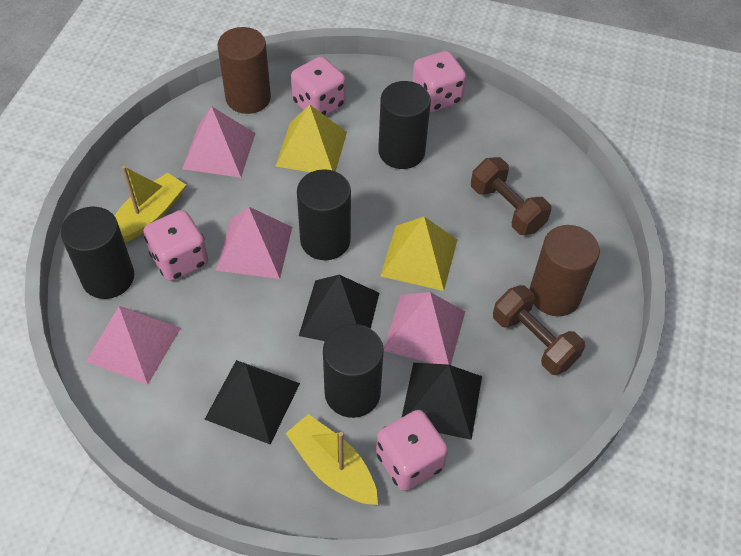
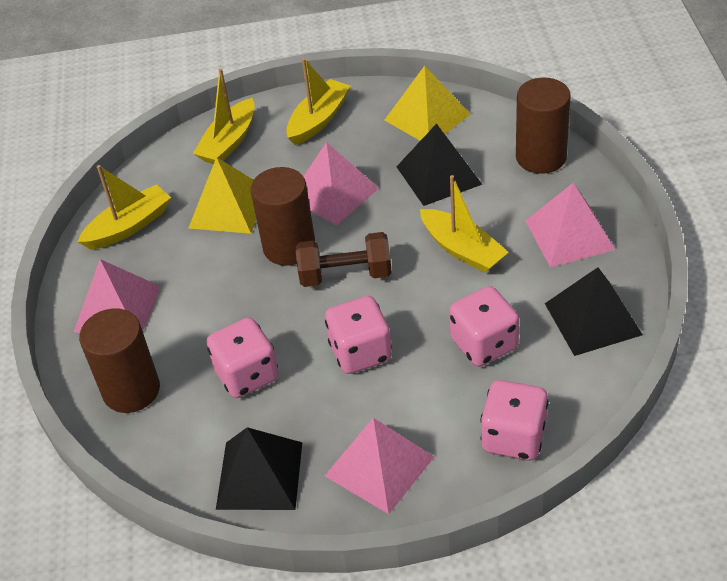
black cylinder: 4 -> 0
brown cylinder: 2 -> 3
brown dumbbell: 2 -> 1
yellow boat: 2 -> 4

